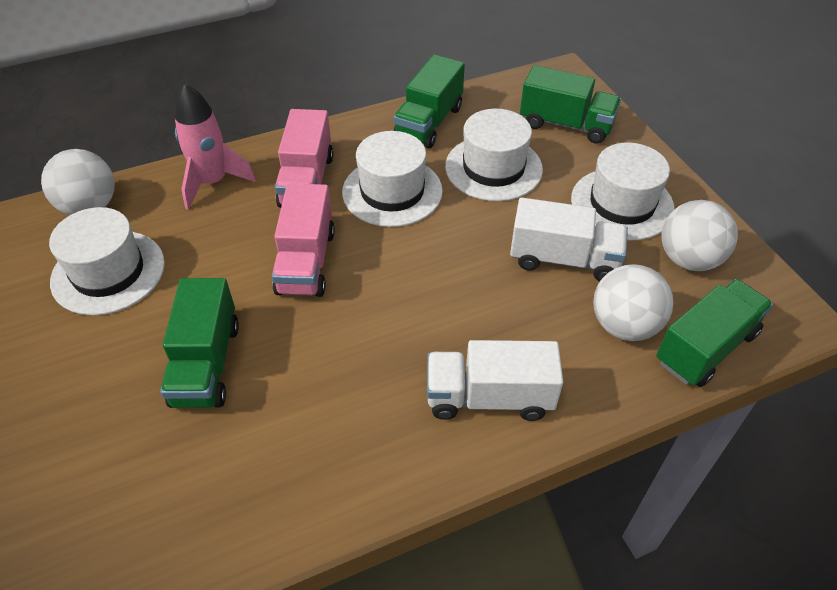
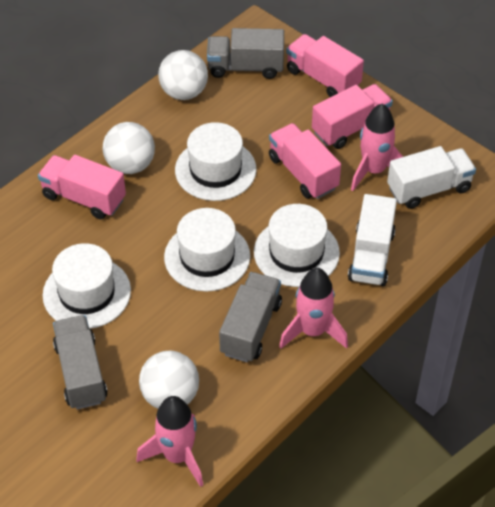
green truck: 4 -> 0
grey truck: 0 -> 3
pink rocket: 1 -> 3
pink truck: 2 -> 4

